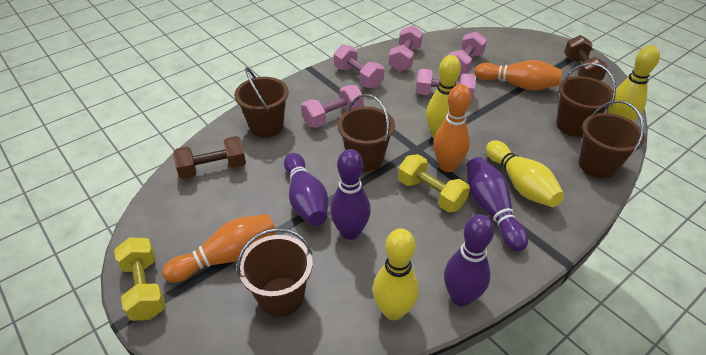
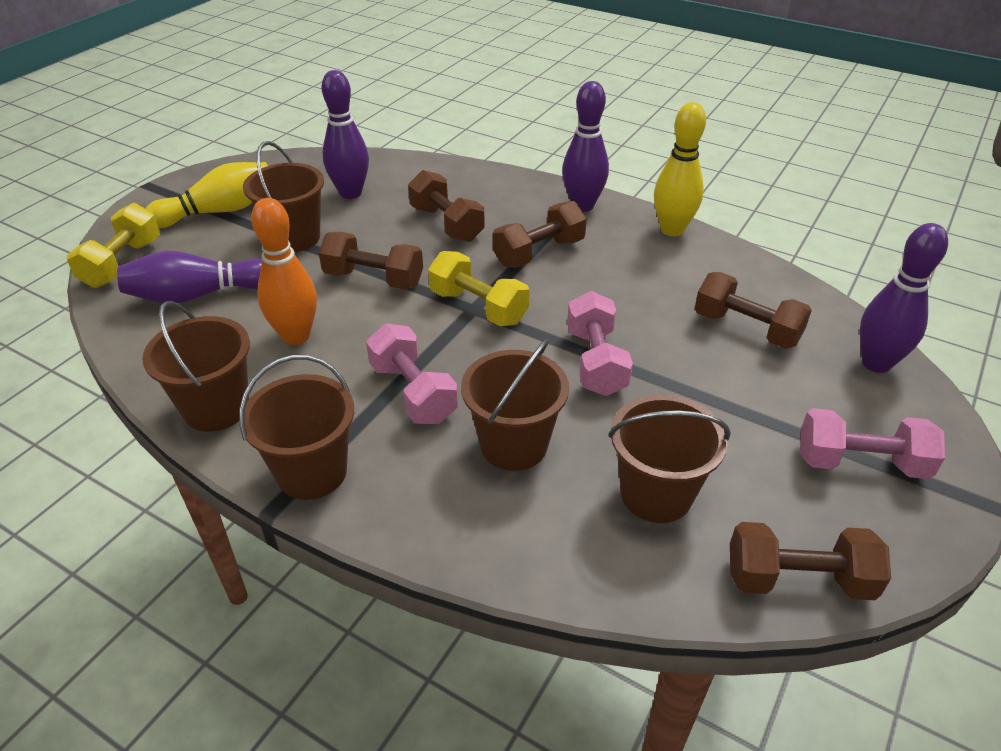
brown dumbbell: 2 -> 5
orange bowling pin: 3 -> 1
pink dumbbell: 5 -> 3
yellow bowling pin: 4 -> 2

